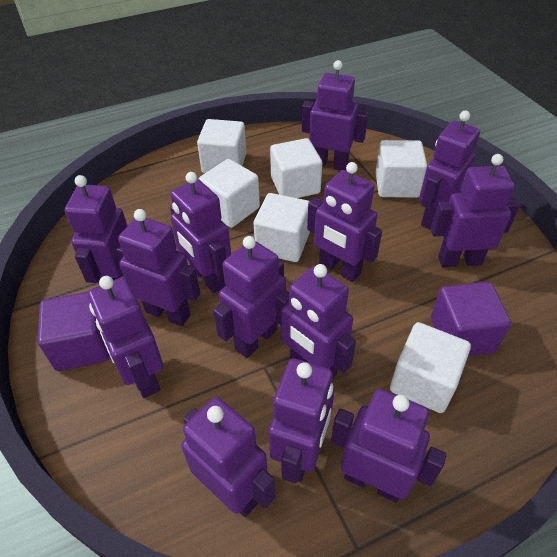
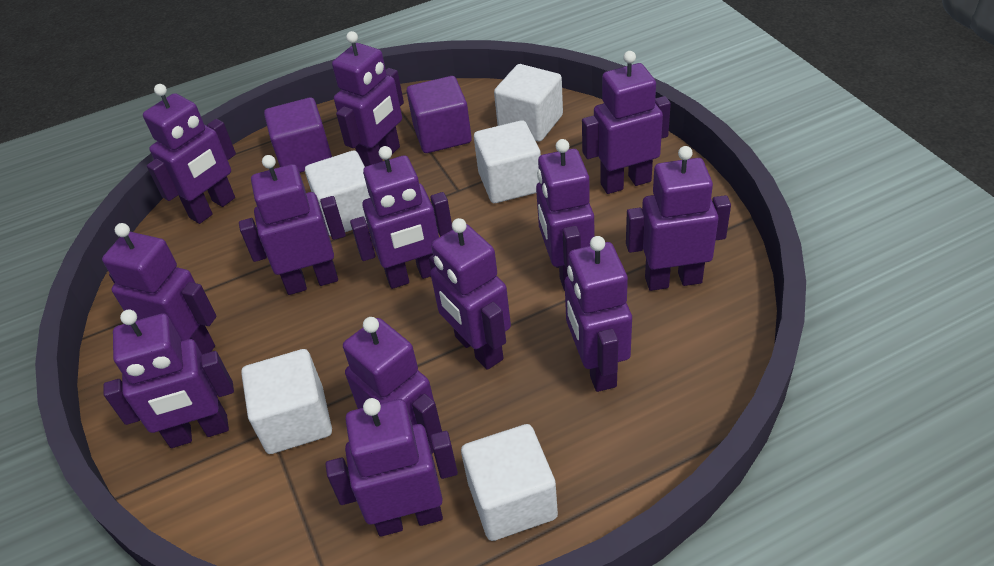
white cube: 6 -> 5

